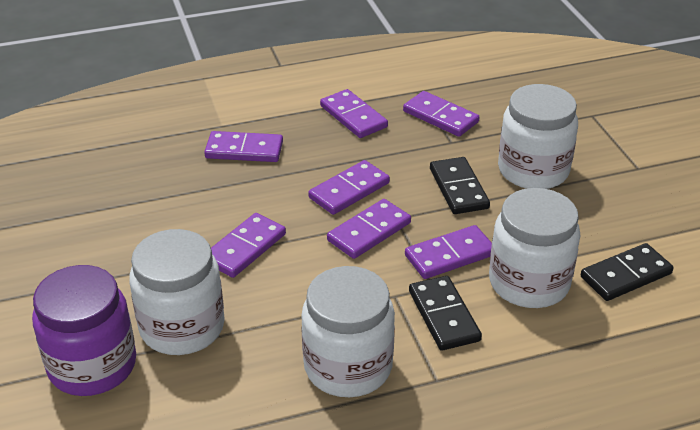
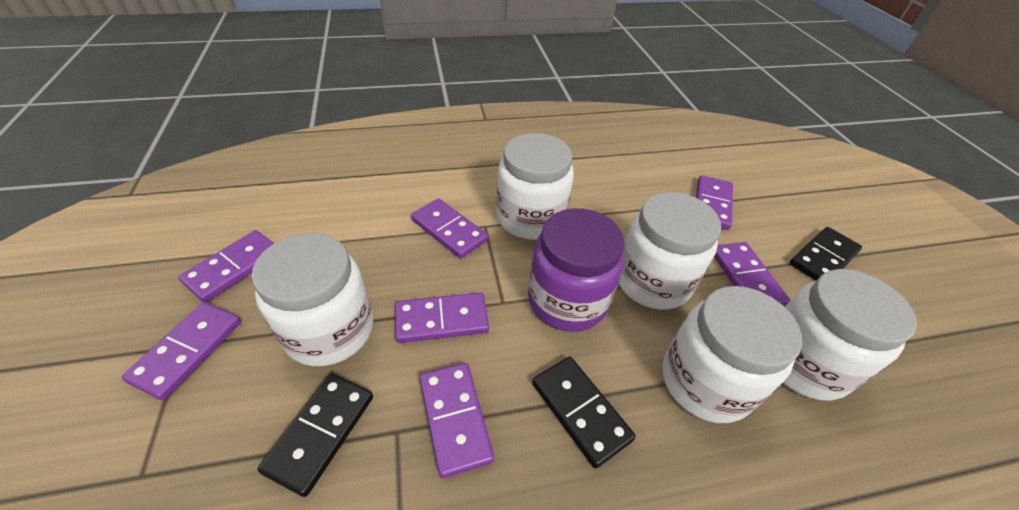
white jar: 4 -> 5

